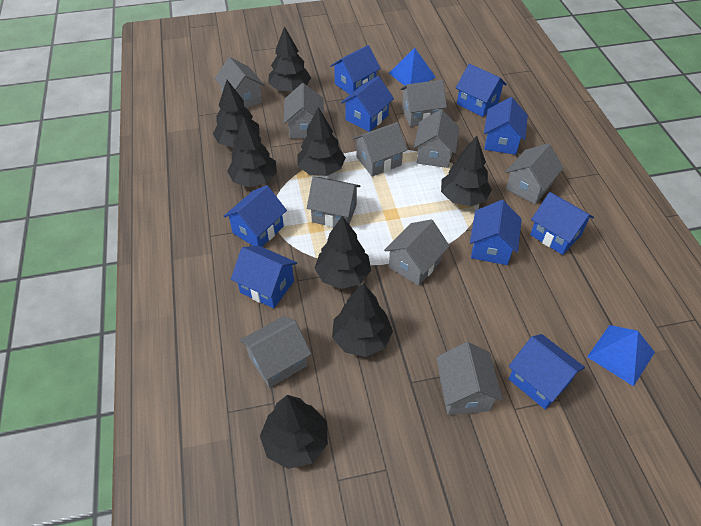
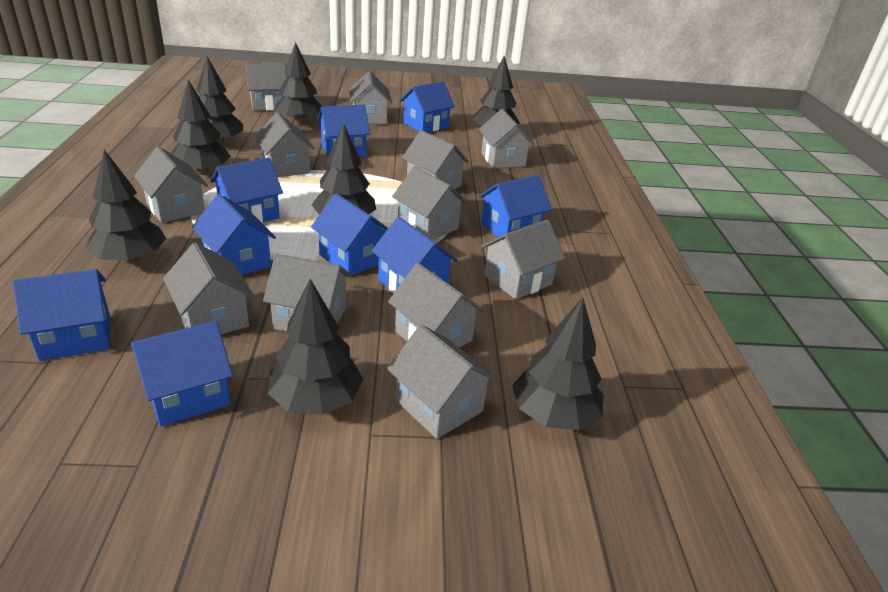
blue pyramid: 2 -> 0
grey house: 10 -> 12

